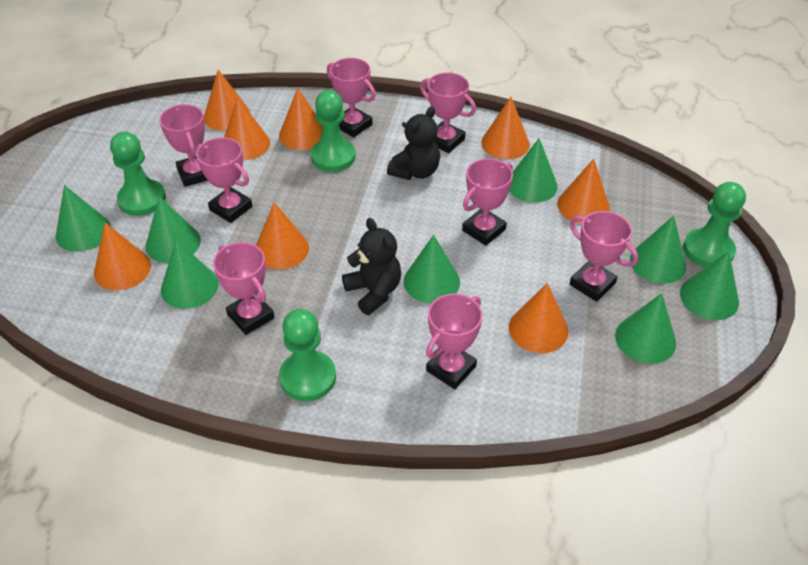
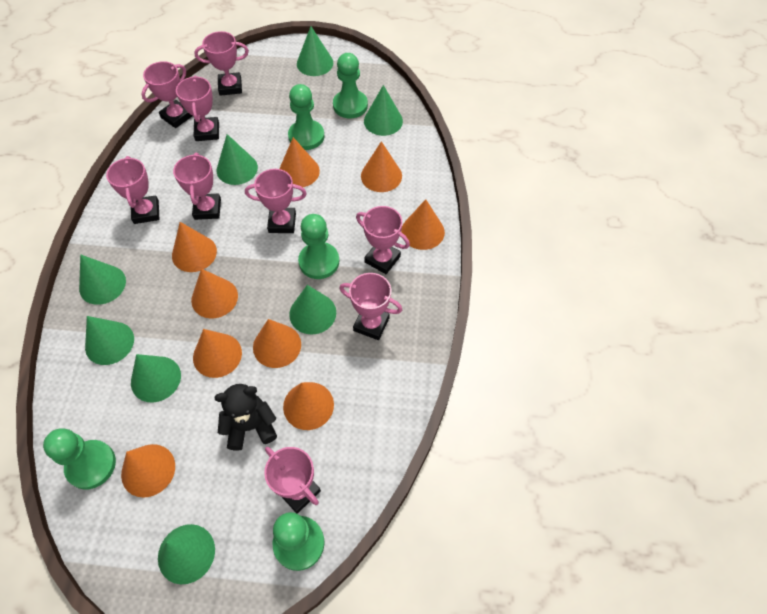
black teddy bear: 2 -> 1
green pawn: 4 -> 5
orange cone: 8 -> 9
pink trophy: 8 -> 9

